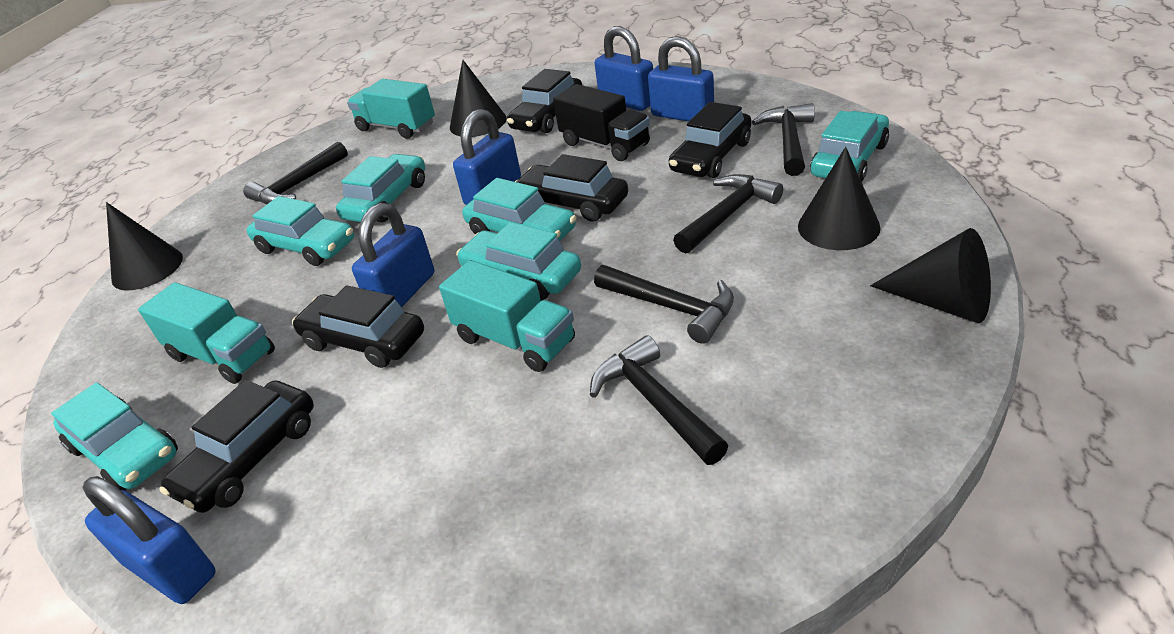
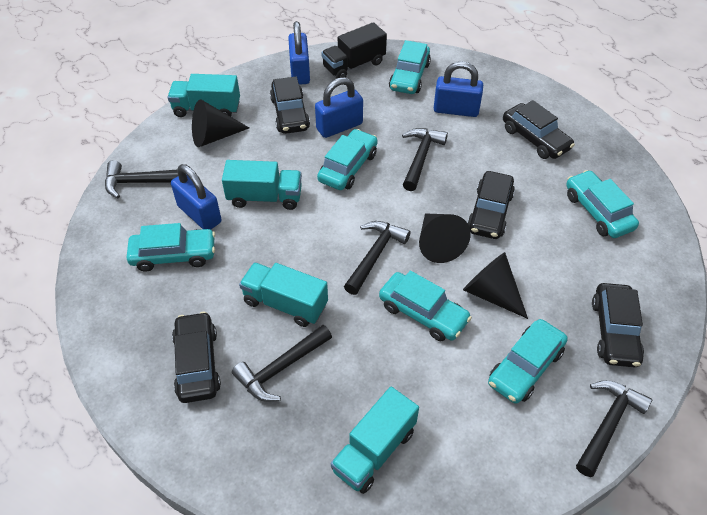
black cone: 4 -> 3
blue padlock: 5 -> 4
turquoise truck: 3 -> 4

